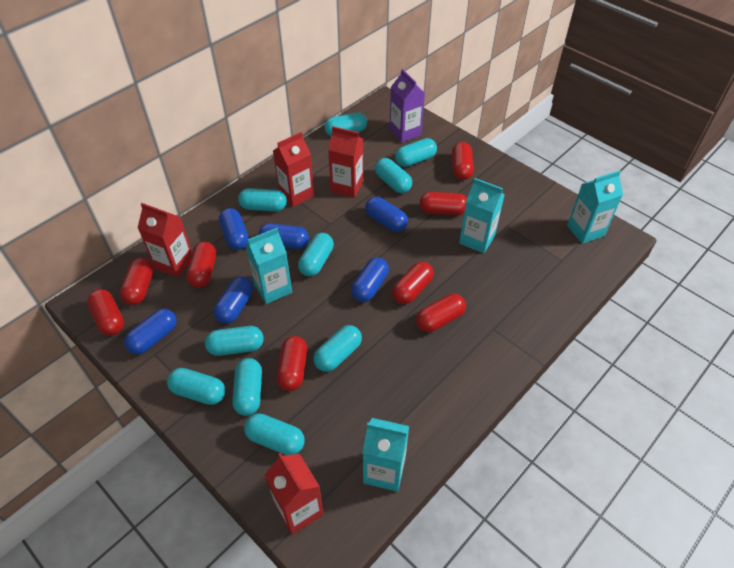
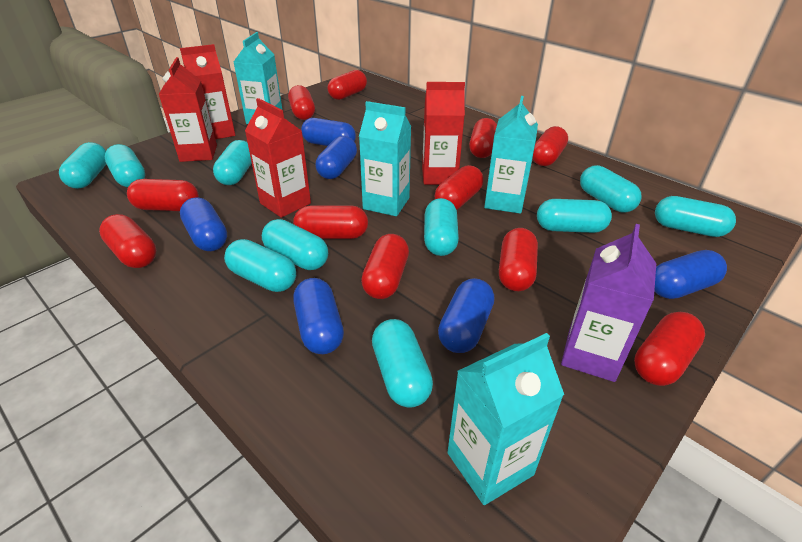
red capsule: 8 -> 11

